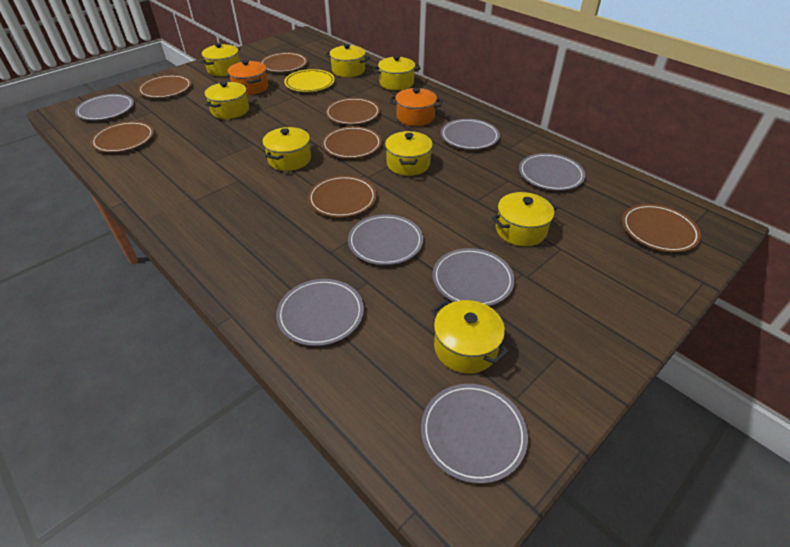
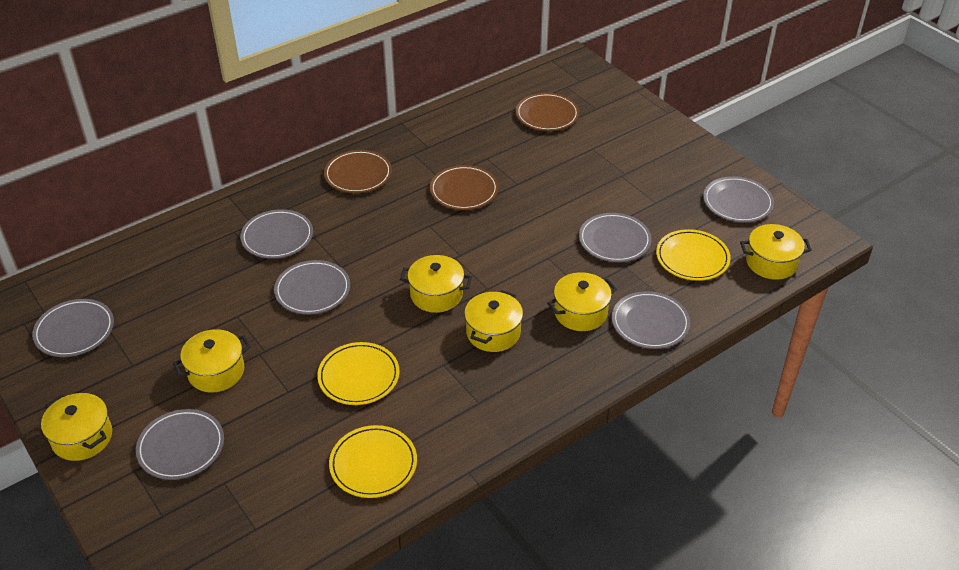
brown plate: 7 -> 3
orange pot: 2 -> 0
yellow plate: 1 -> 3
yellow pot: 8 -> 6

